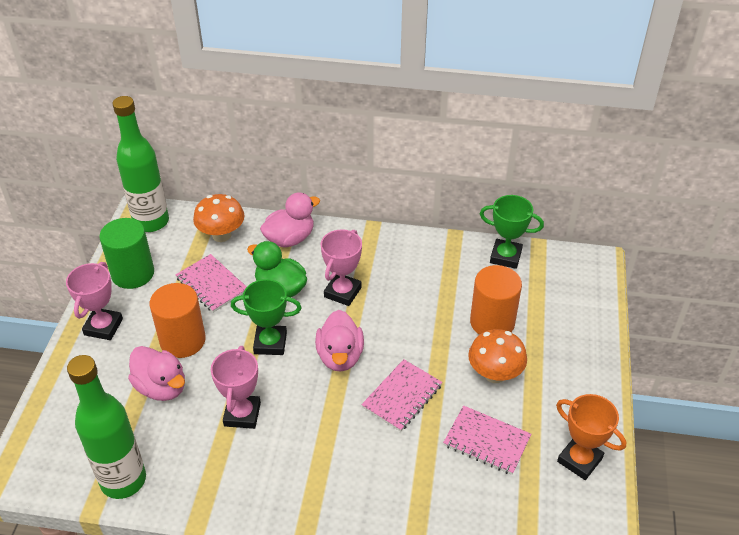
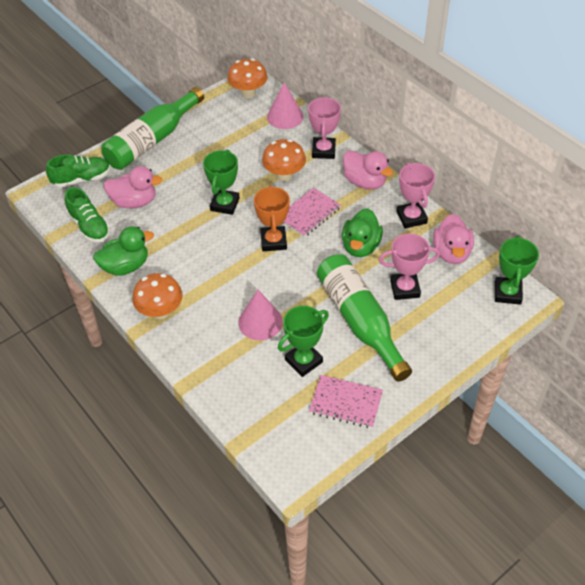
green cylinder: 1 -> 0
green duck: 1 -> 2
green shoe: 0 -> 2
green trophy: 2 -> 3
orange cylinder: 2 -> 0
orange mushroom: 2 -> 3
pink cone: 0 -> 2
pink notebook: 3 -> 2

